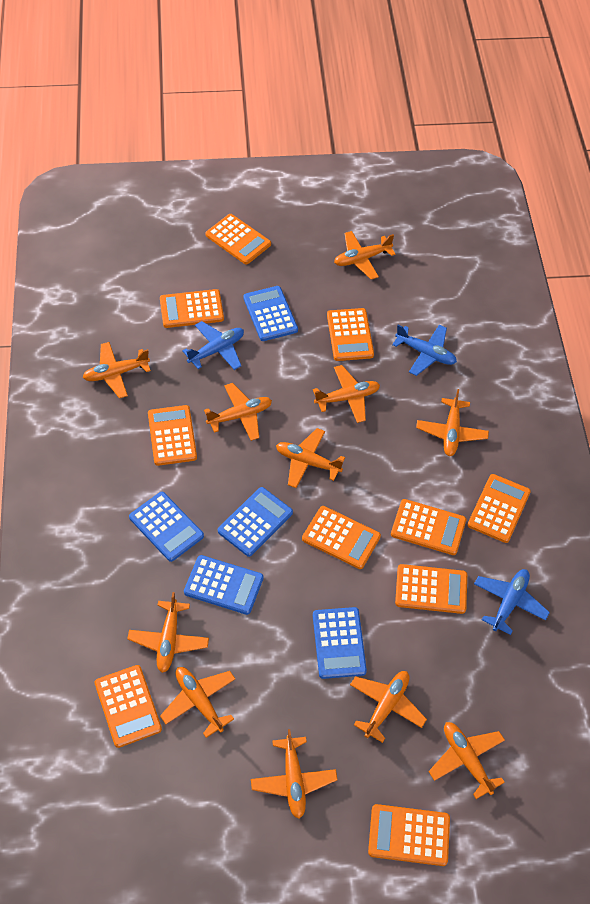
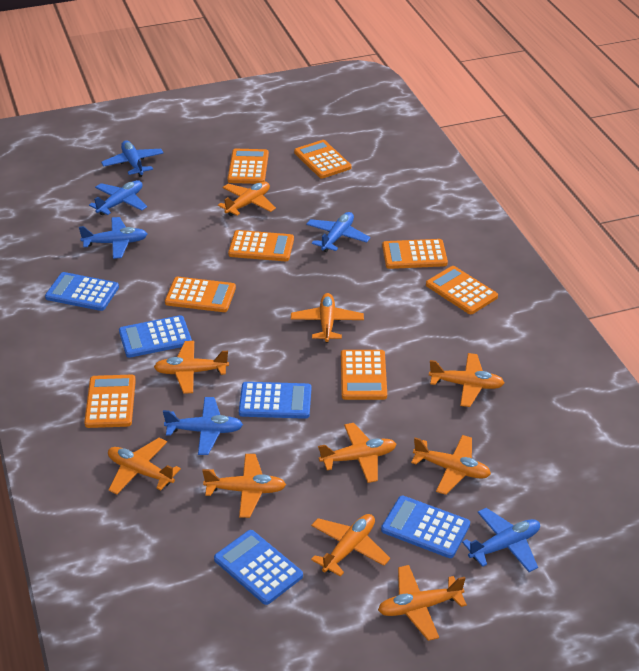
blue plane: 3 -> 6
orange calculator: 10 -> 8
orange plane: 11 -> 10

